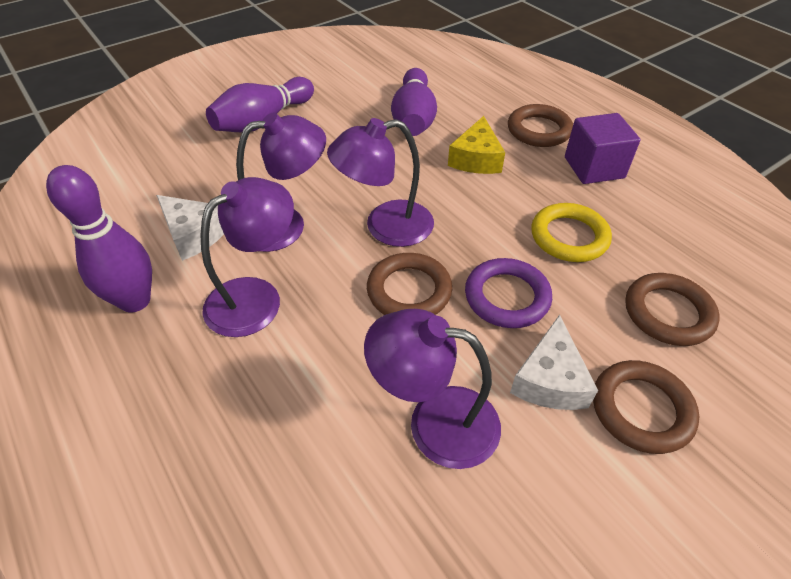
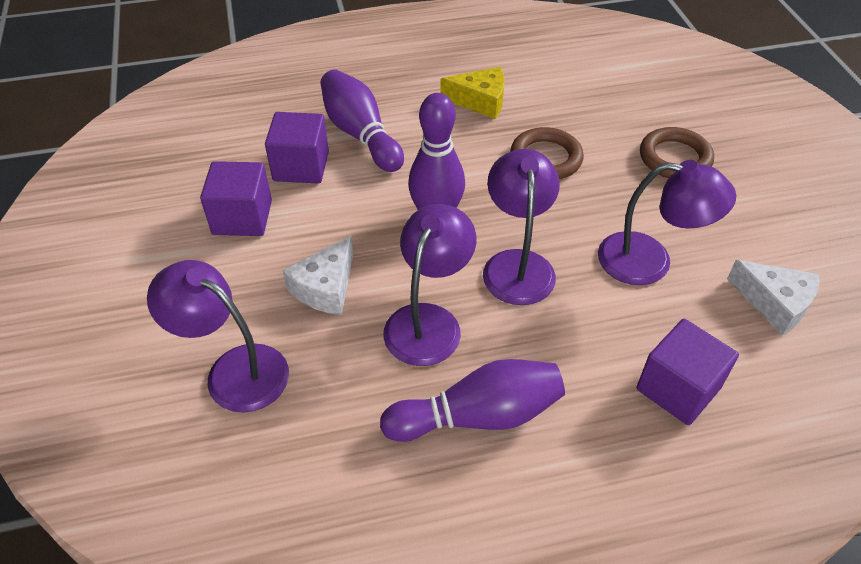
brown ring: 4 -> 2
purple cube: 1 -> 3
purple ring: 1 -> 0
yellow ring: 1 -> 0

